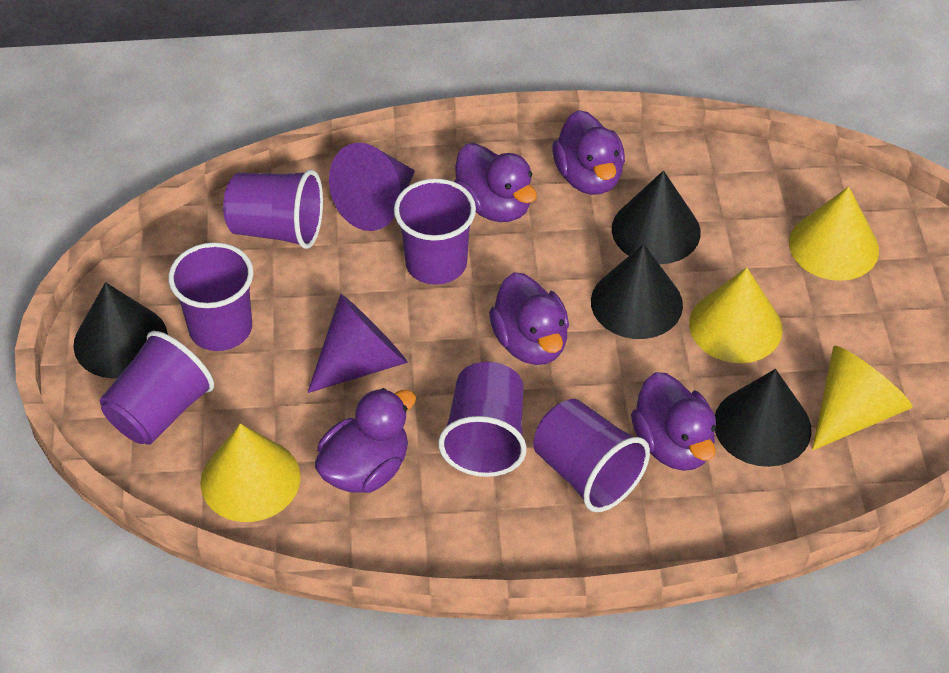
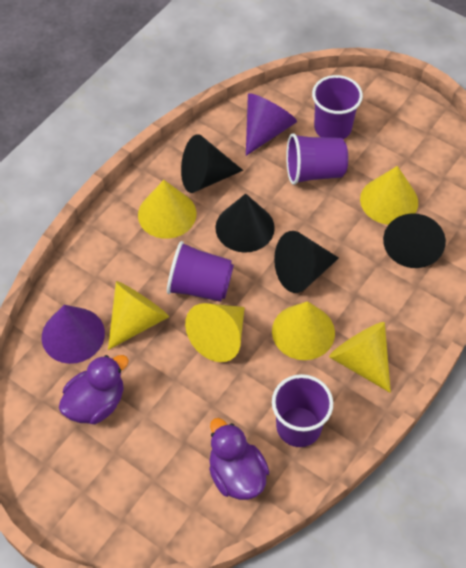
purple cup: 6 -> 4
purple duck: 5 -> 2
yellow cone: 4 -> 6

